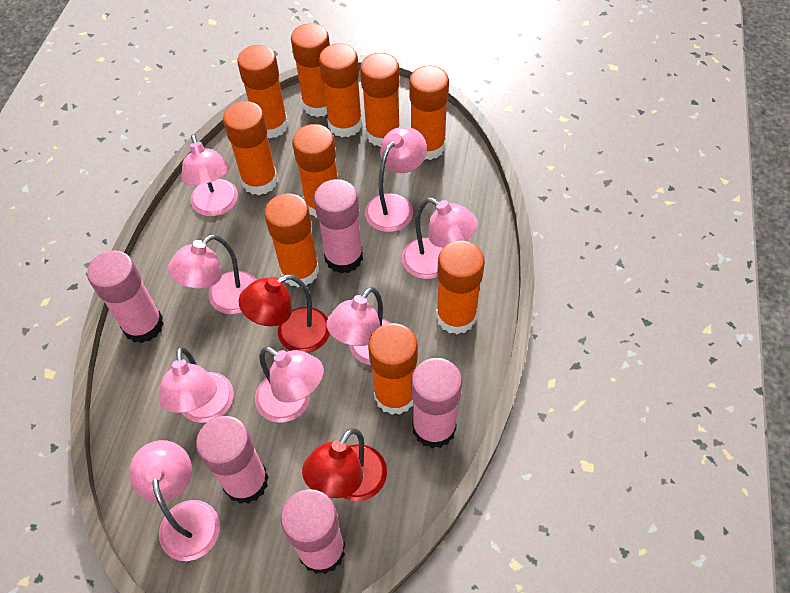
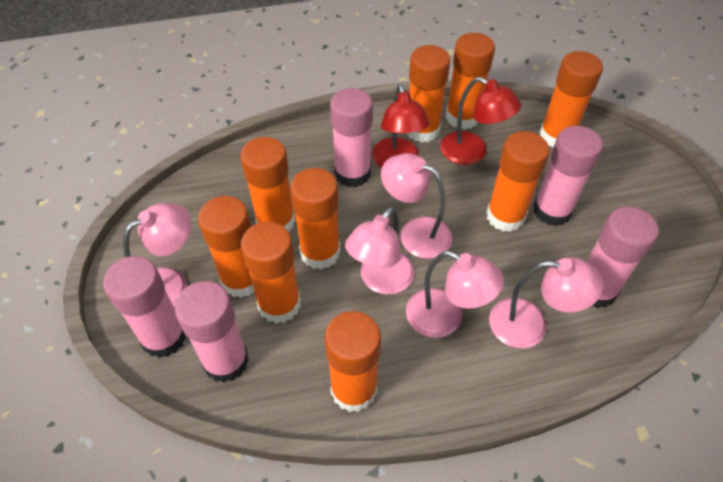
orange glue stick: 10 -> 9
pink lamp: 8 -> 5

